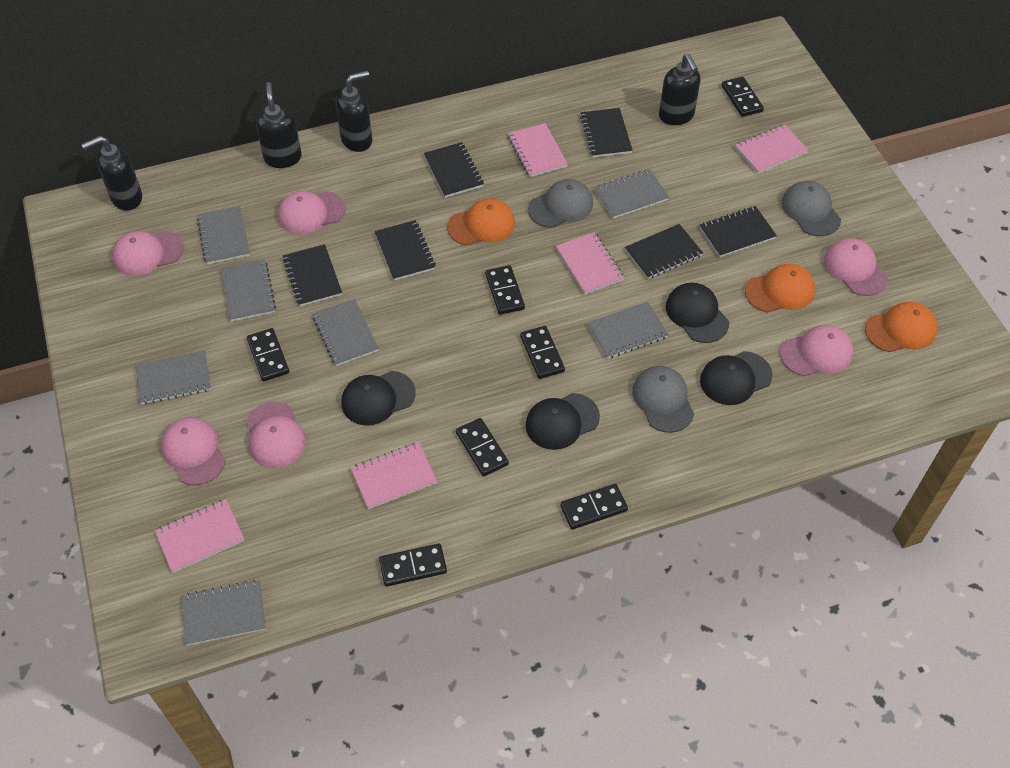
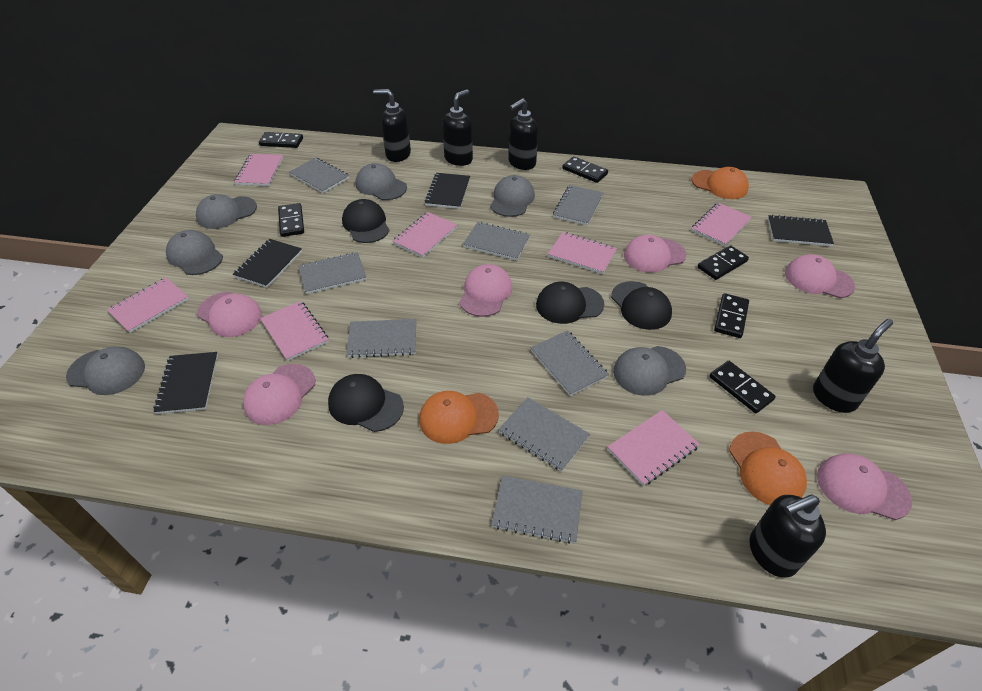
black domino: 7 -> 6
black notebook: 6 -> 4
black soap dispenser: 4 -> 5
grey cap: 3 -> 6
grey notebook: 7 -> 8
pink notebook: 5 -> 7

